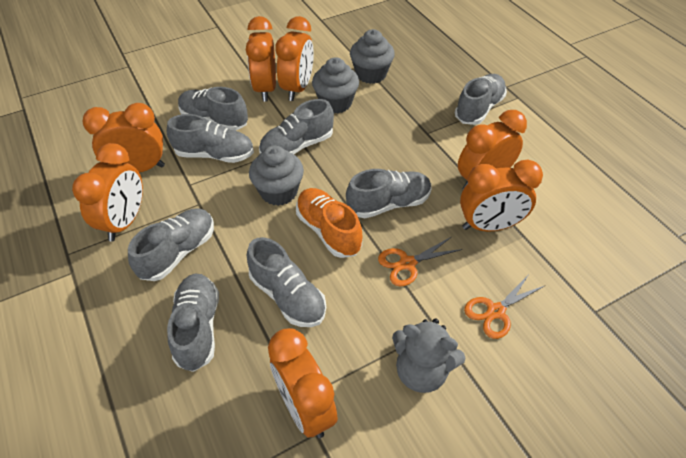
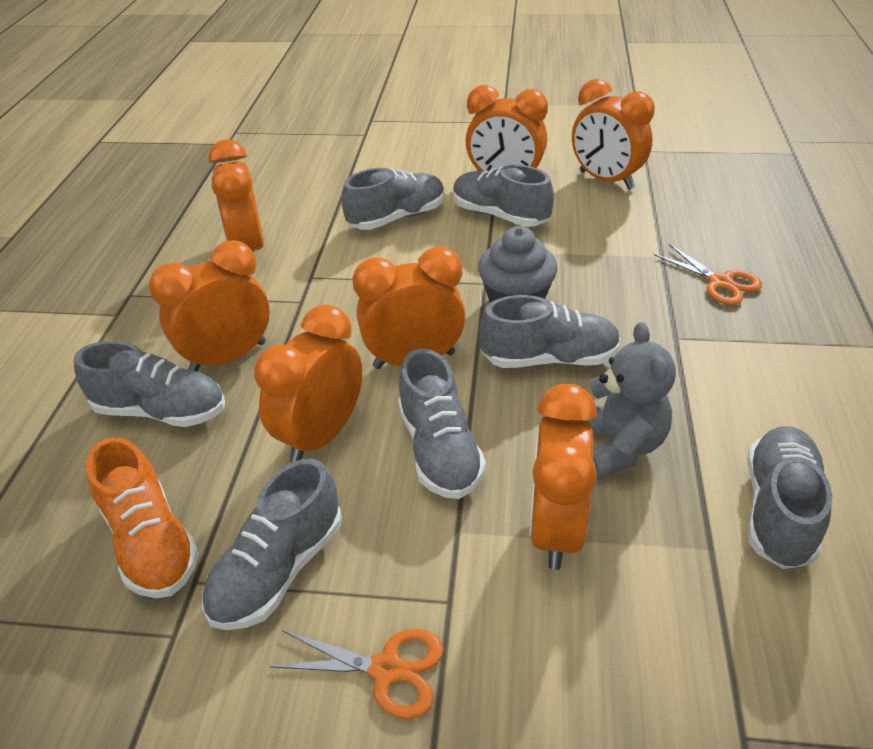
grey cupcake: 3 -> 1
grey shoe: 8 -> 7

